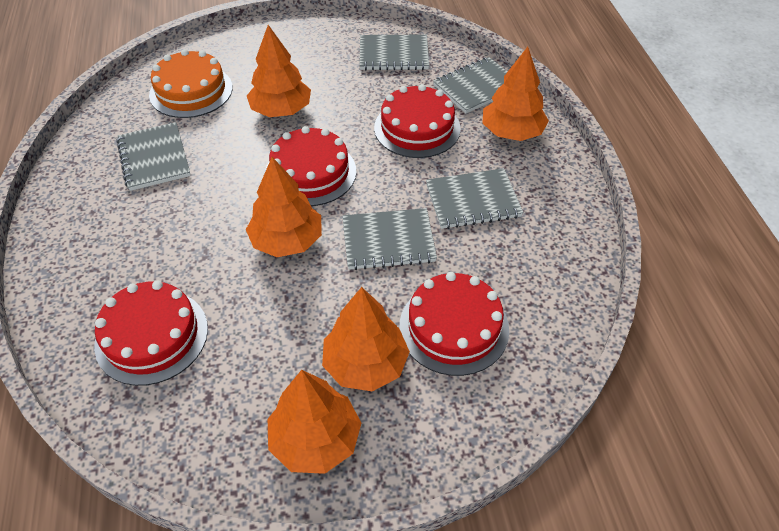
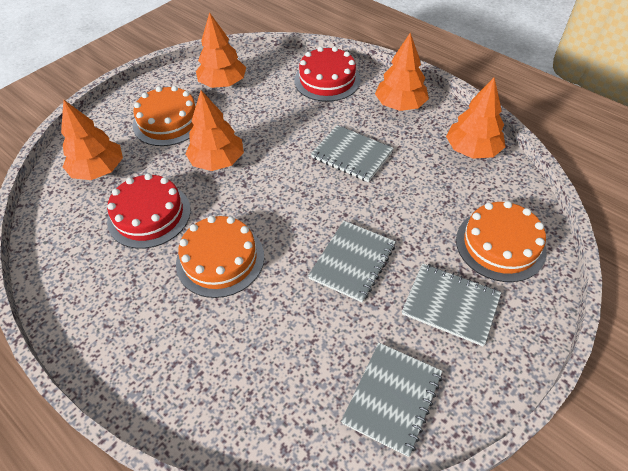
grey notebook: 5 -> 4
orange cake: 1 -> 3
red cake: 4 -> 2

